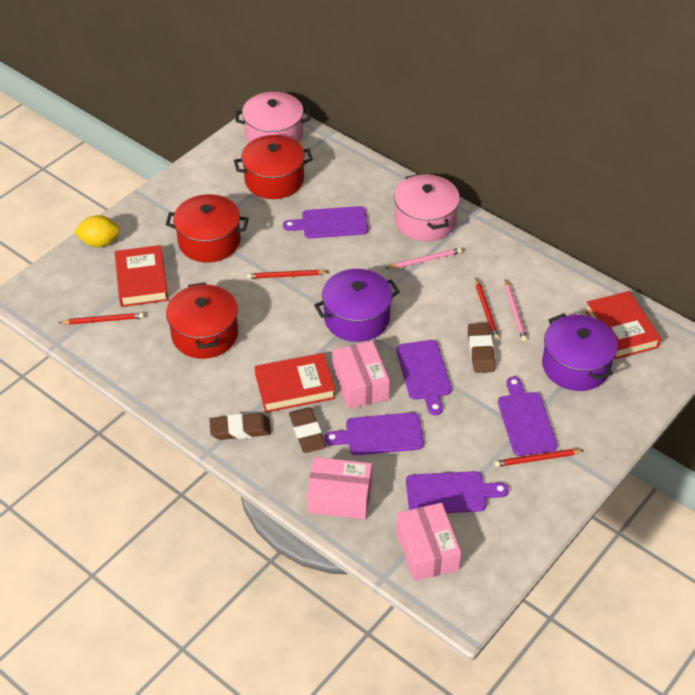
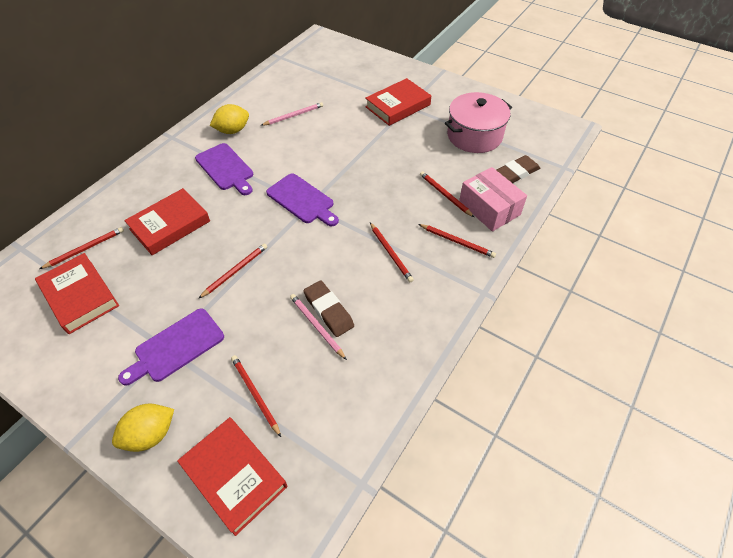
brown eraser: 3 -> 2
pink box: 3 -> 1
pink pot: 2 -> 1
purple cutting board: 5 -> 3
purple pot: 2 -> 0
red book: 3 -> 4
red pencil: 4 -> 6
red pot: 3 -> 0
yellow lemon: 1 -> 2

